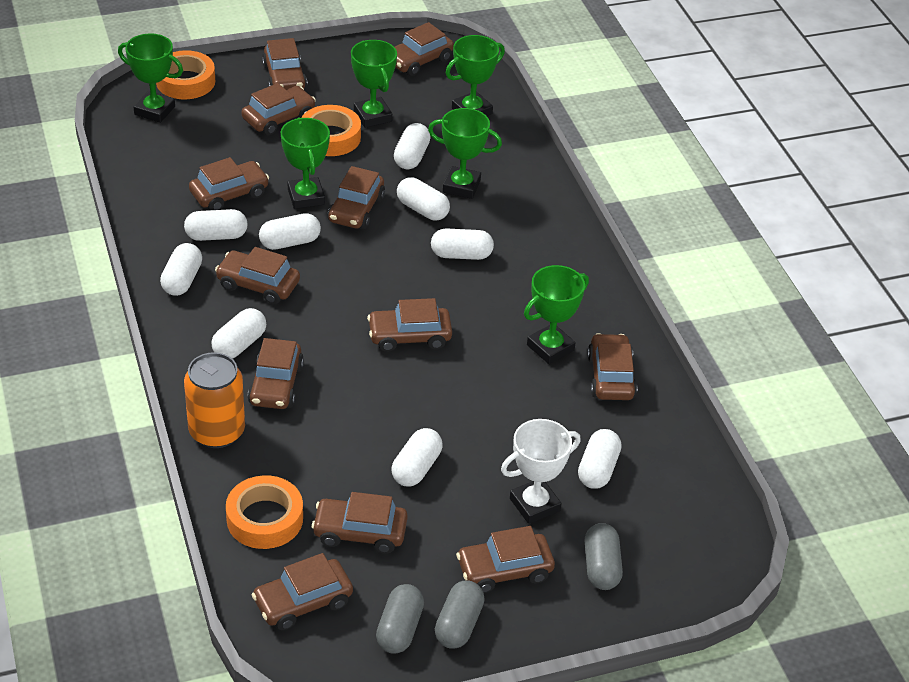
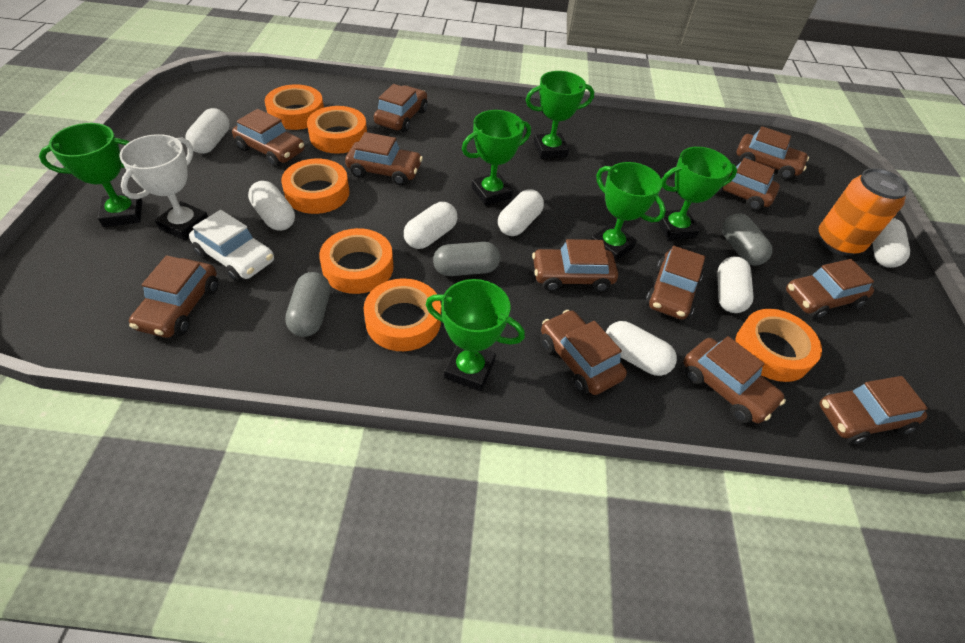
orange tape: 3 -> 6
white capsule: 9 -> 7
white car: 0 -> 1

